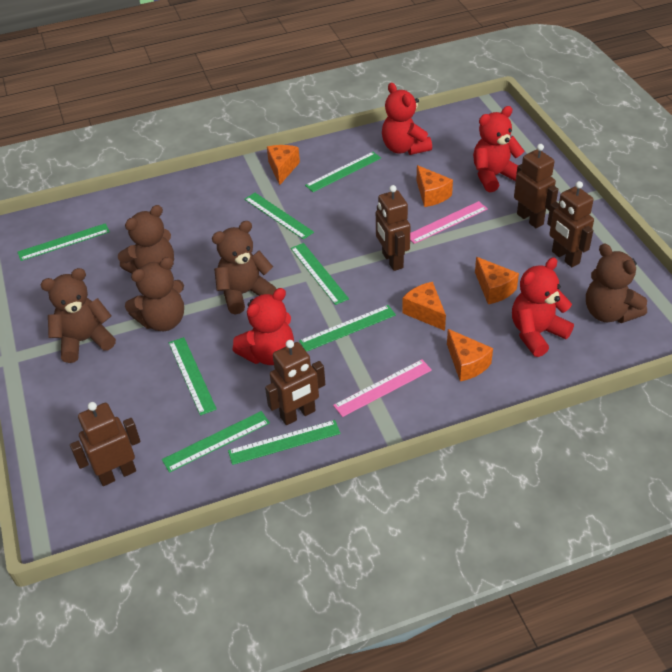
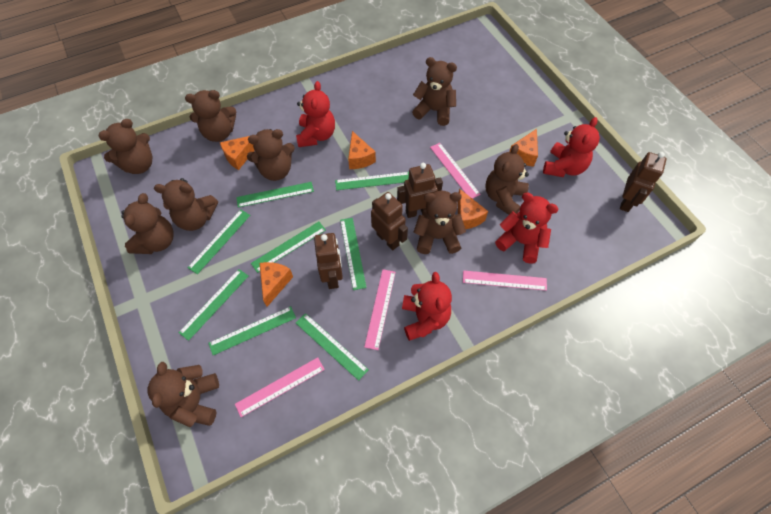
brown robot: 5 -> 4
brown teddy bear: 5 -> 9
pink ruler: 2 -> 4

